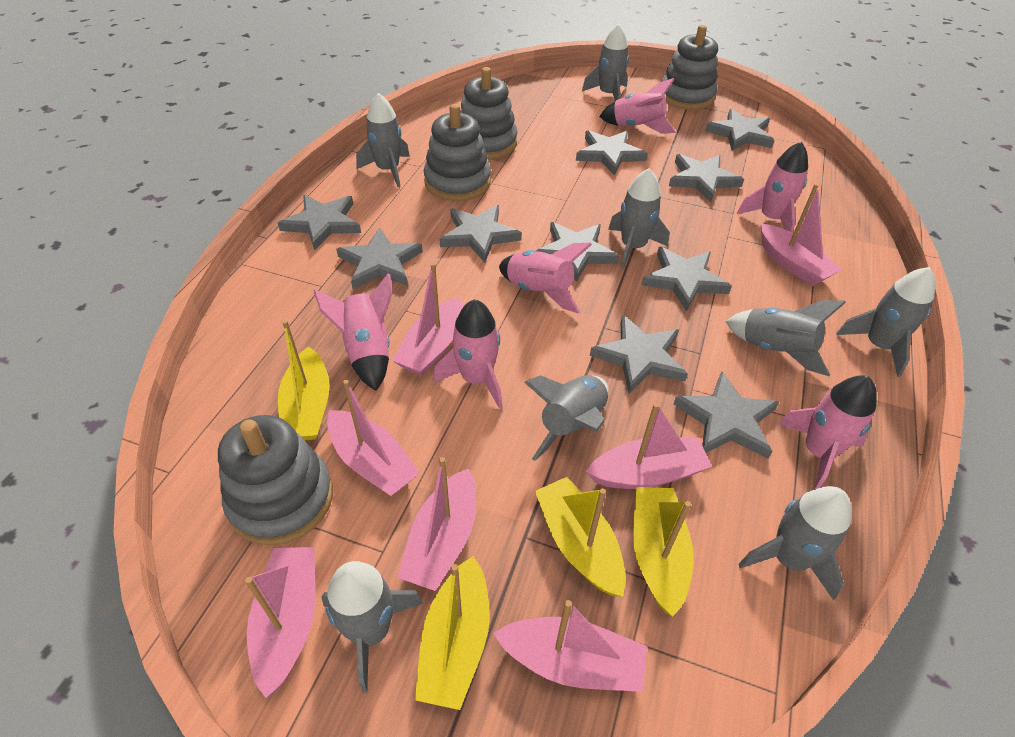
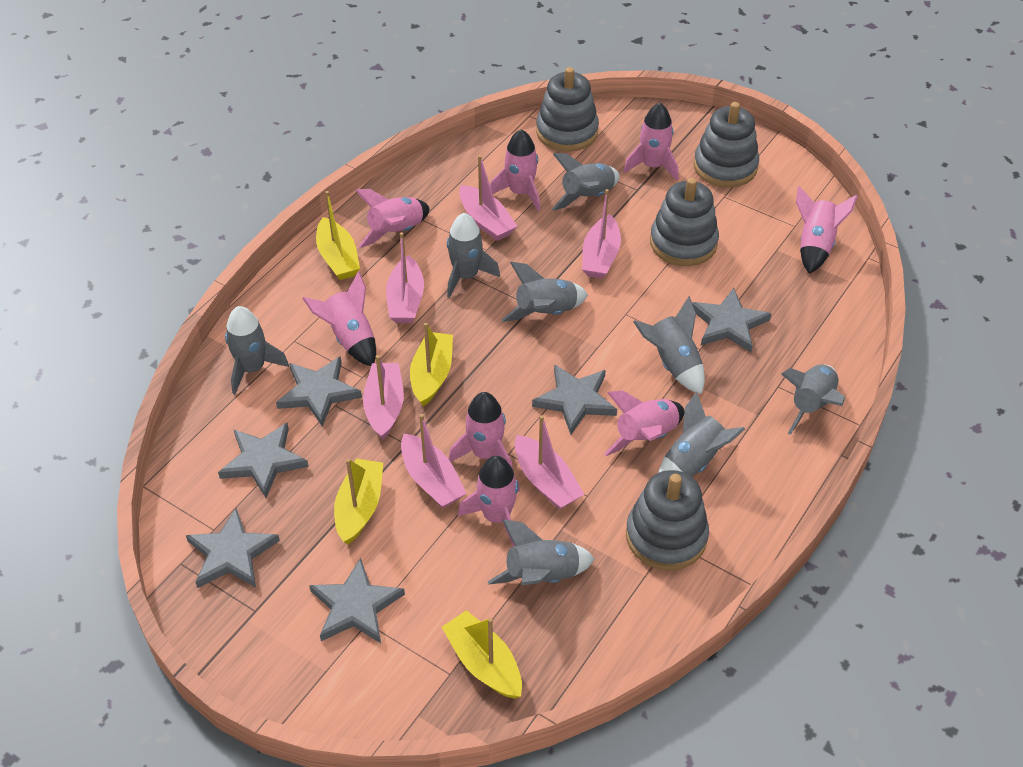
grey star: 10 -> 6
pink boat: 7 -> 6
pink rocket: 6 -> 8

